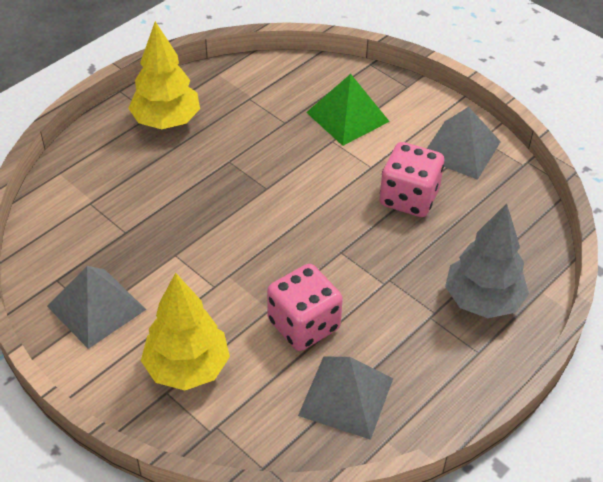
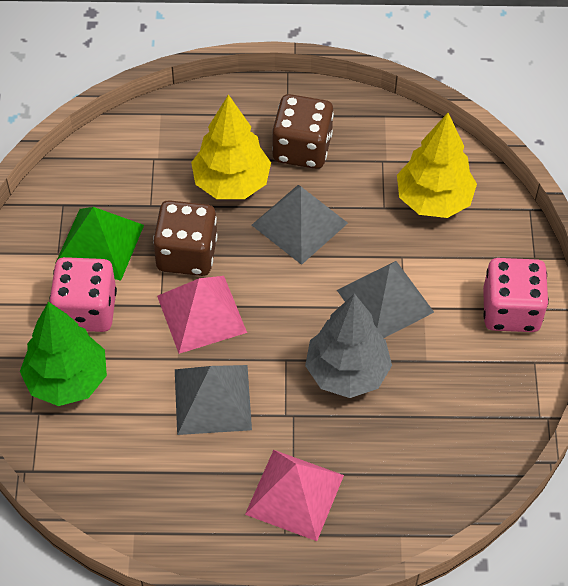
brown dice: 0 -> 2
green tree: 0 -> 1
pink pyramid: 0 -> 2

